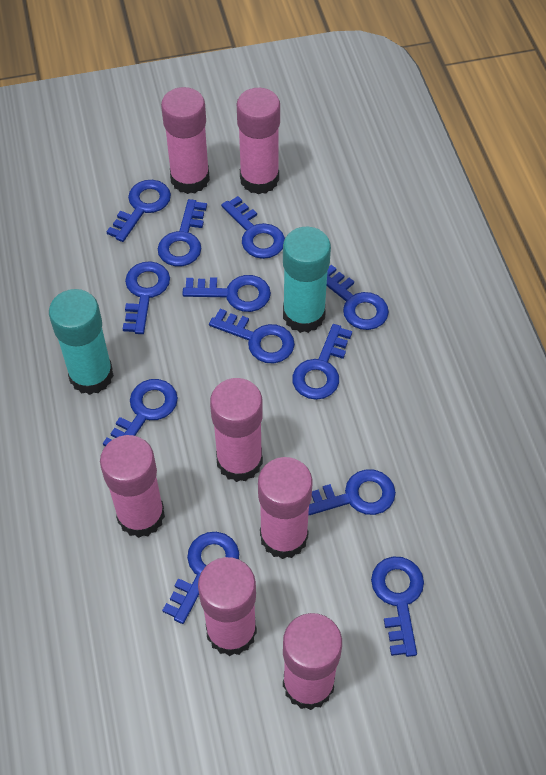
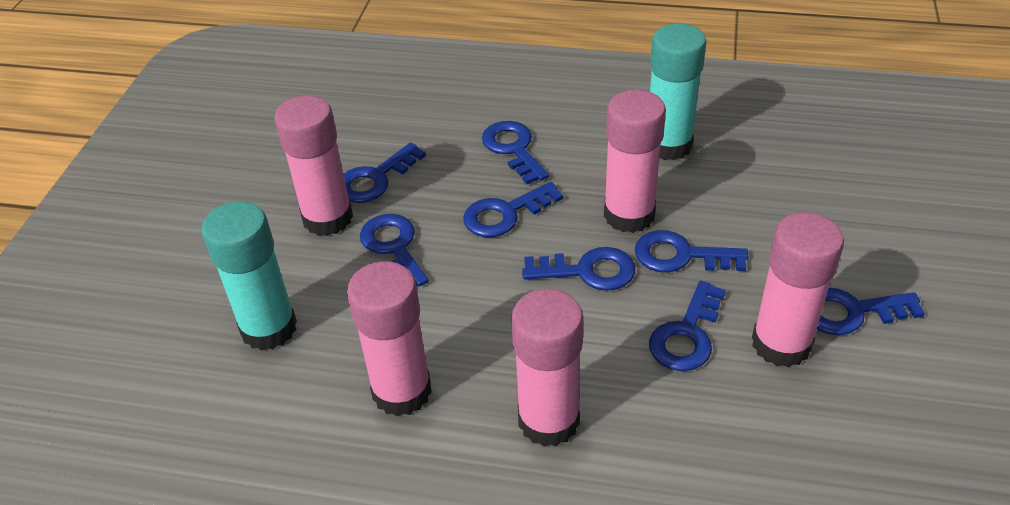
blue key: 12 -> 8
pink glue stick: 7 -> 5

